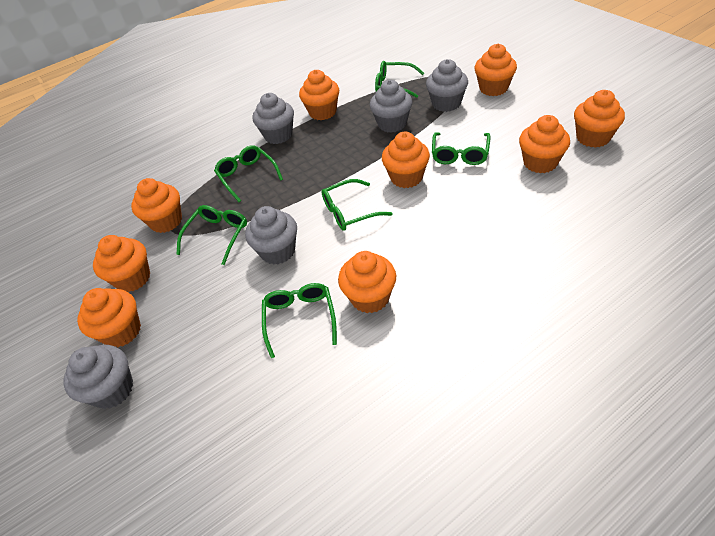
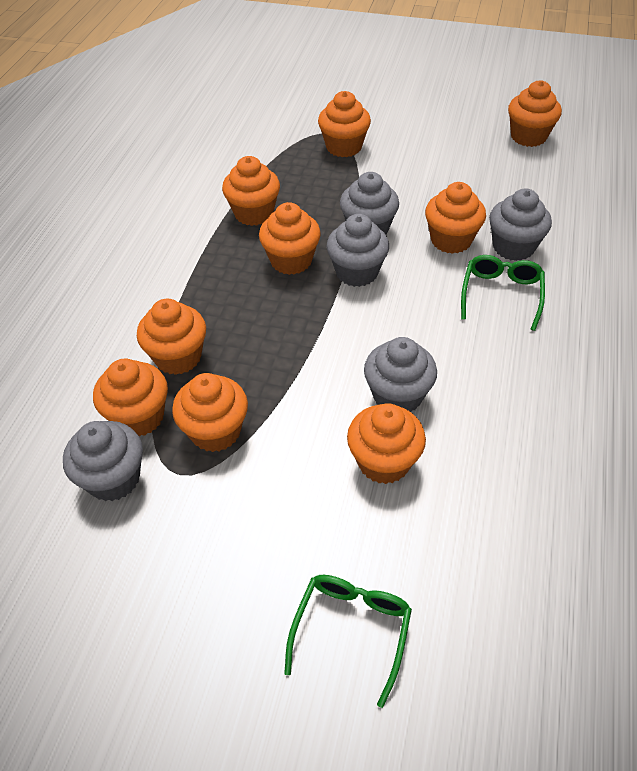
green glasses: 6 -> 2

